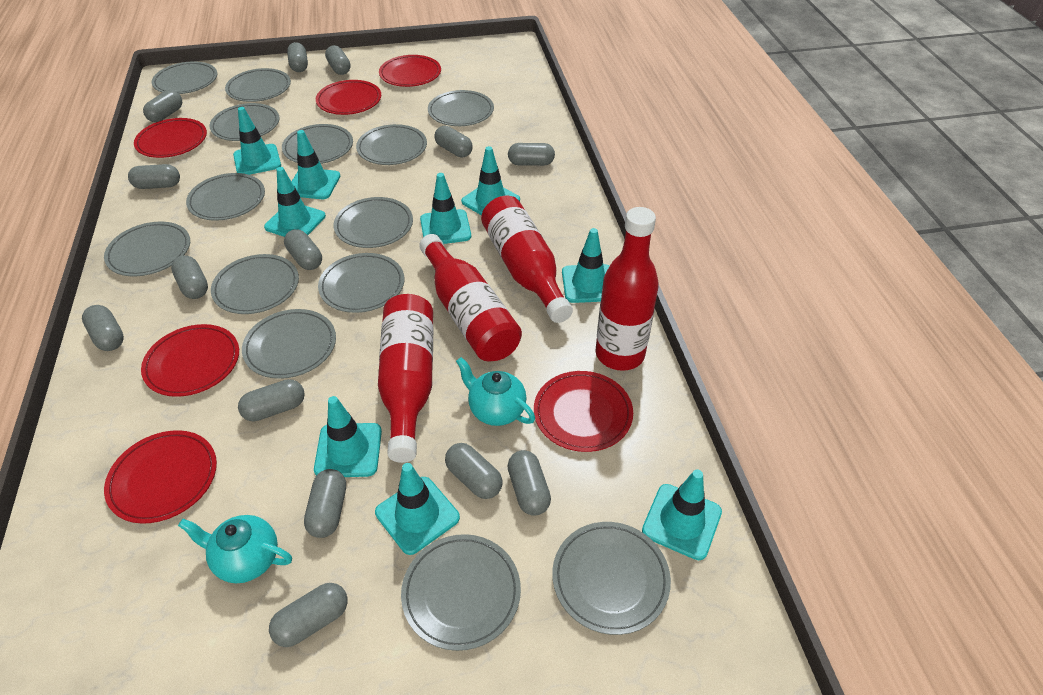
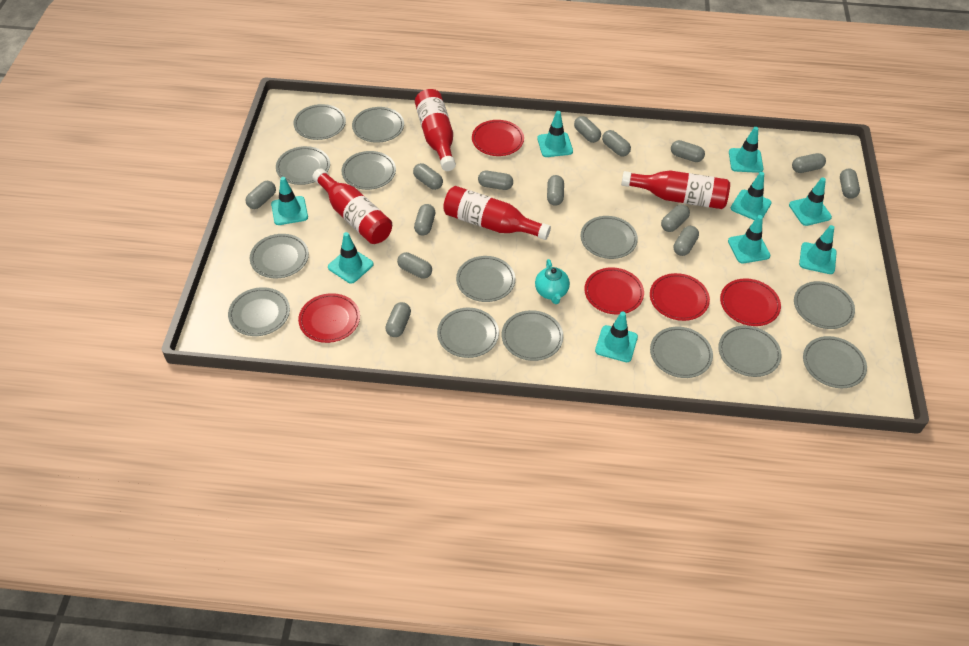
red plate: 6 -> 5
turquoise teapot: 2 -> 1

